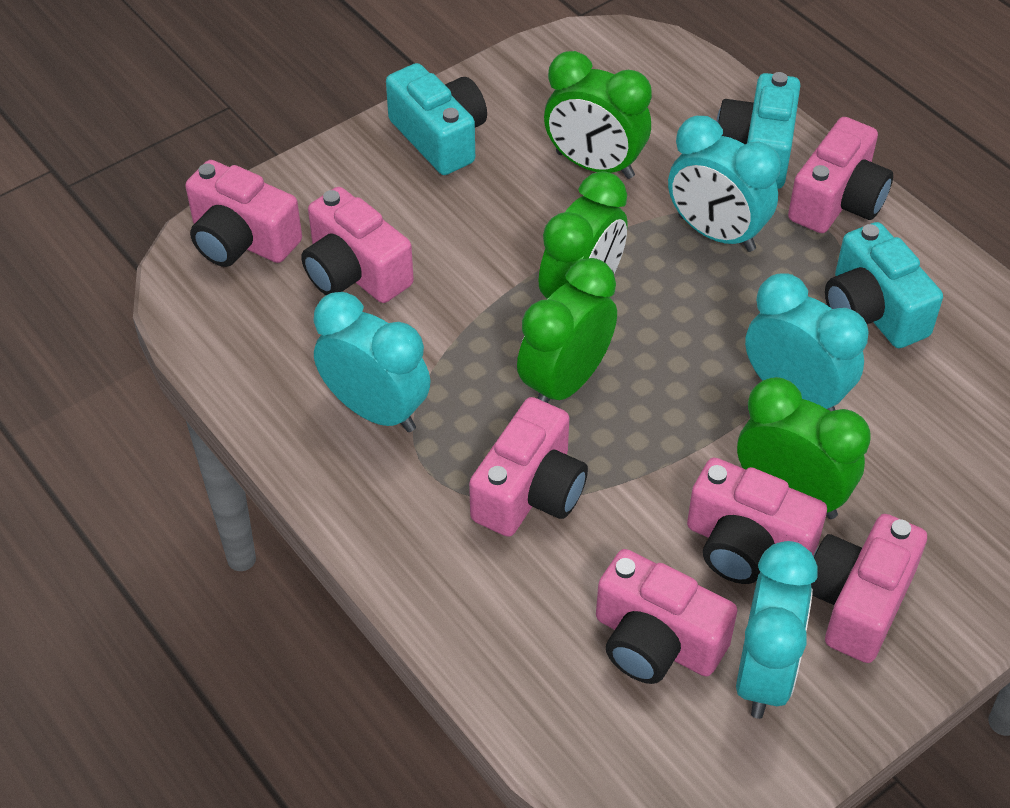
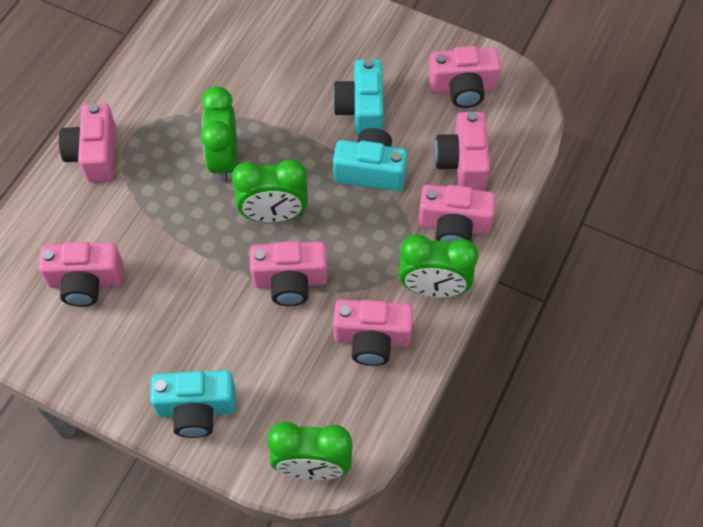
turquoise clock: 4 -> 0

